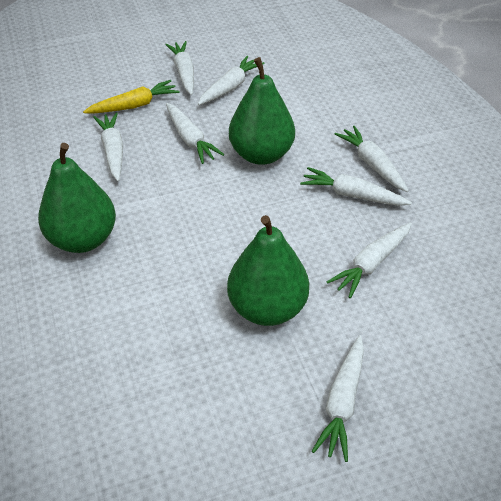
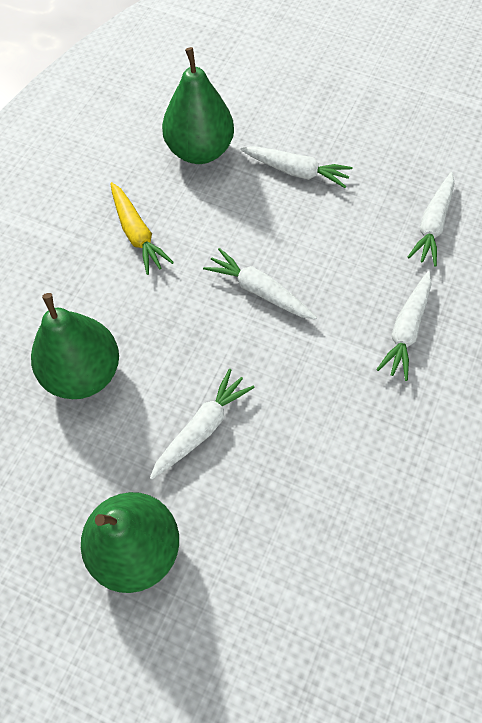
white carrot: 8 -> 5

